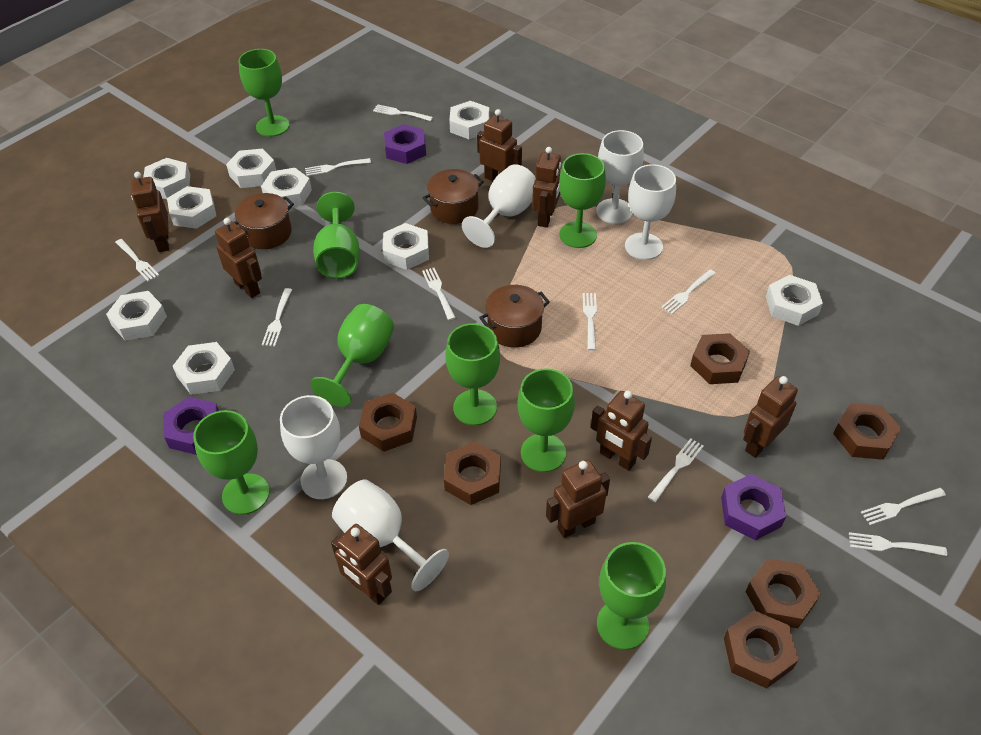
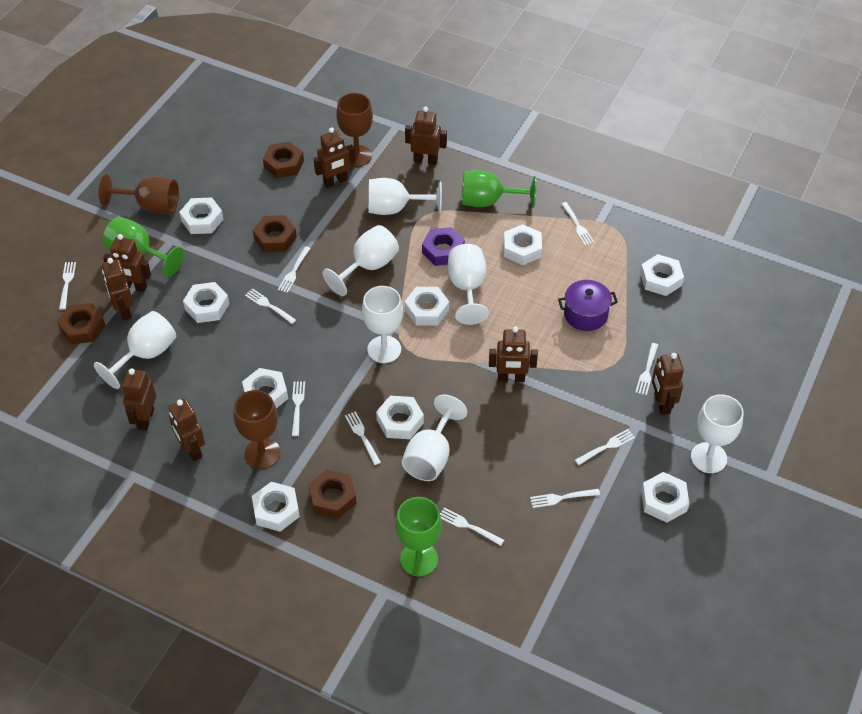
brown goblet: 0 -> 3
brown nut: 6 -> 4
brown pot: 3 -> 0
green goblet: 8 -> 3
purple nut: 3 -> 1
purple pot: 0 -> 1
white goblet: 5 -> 7

